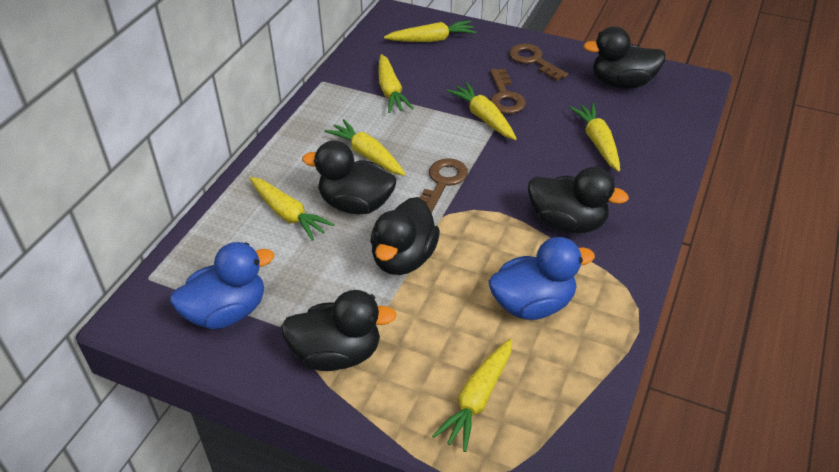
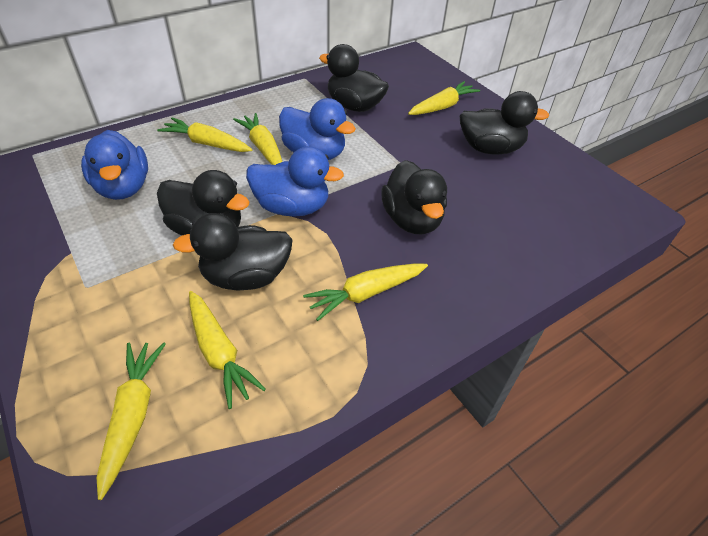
blue duck: 2 -> 3
brown key: 3 -> 0
yellow carrot: 7 -> 6

